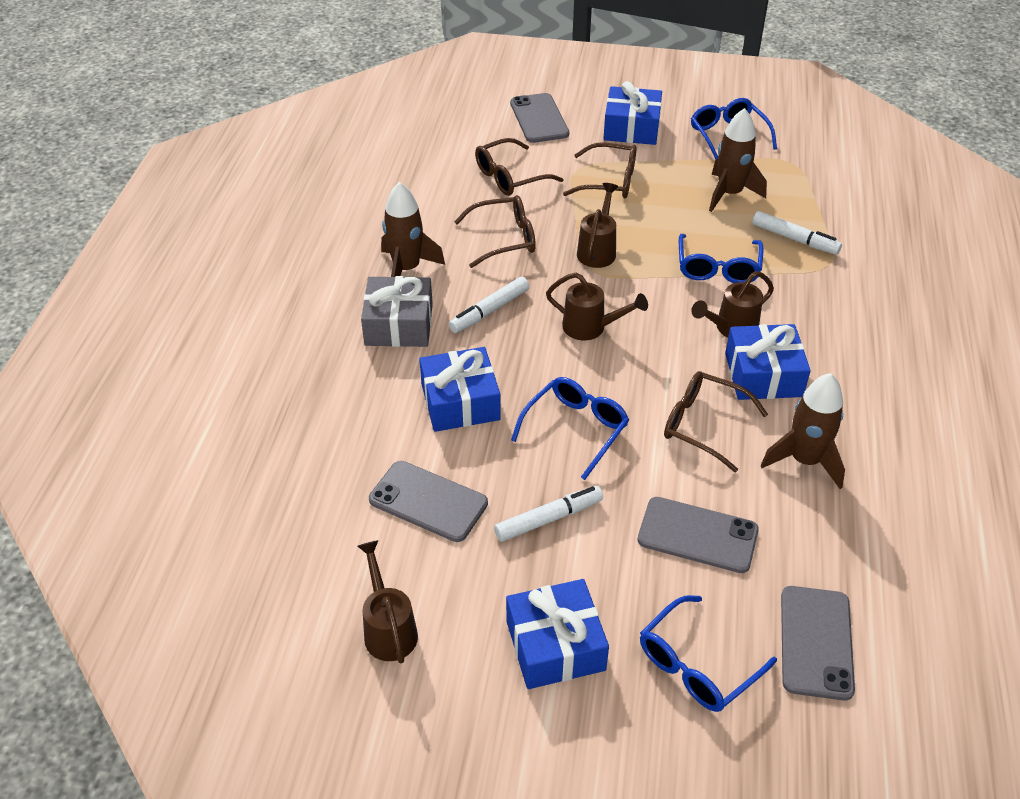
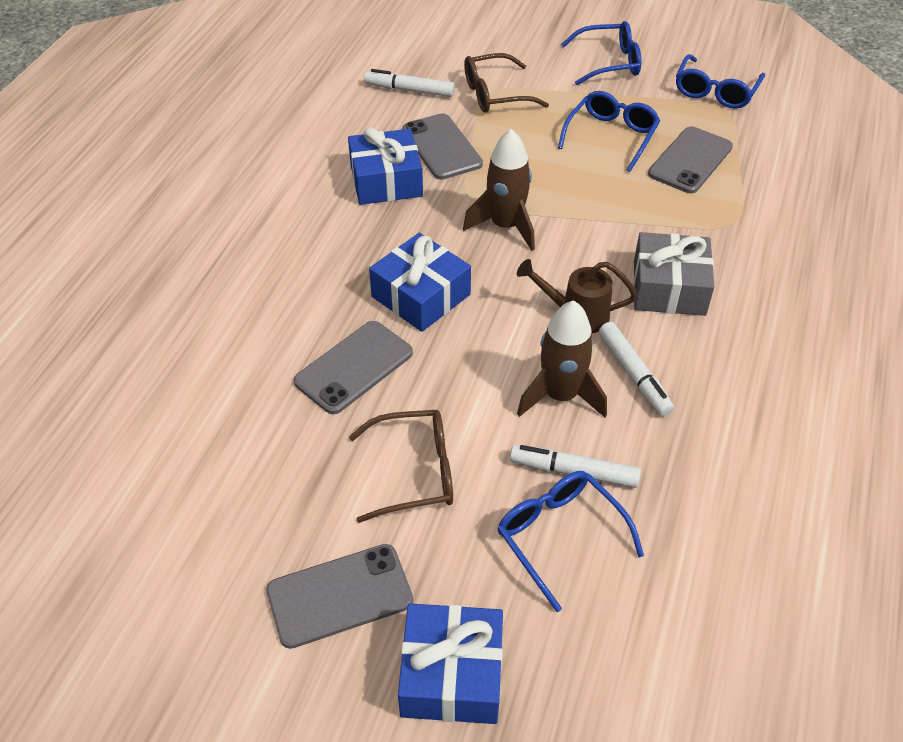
blue gift: 4 -> 3
brown glasses: 4 -> 2
brown rocket: 3 -> 2
brown watering can: 4 -> 1

